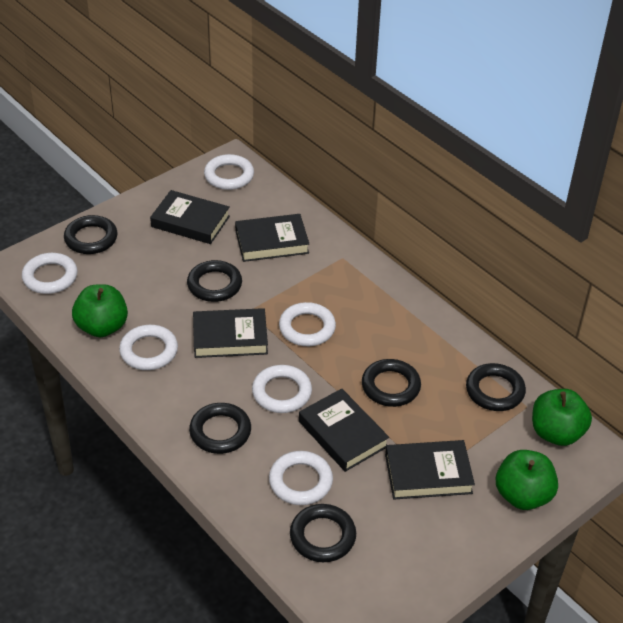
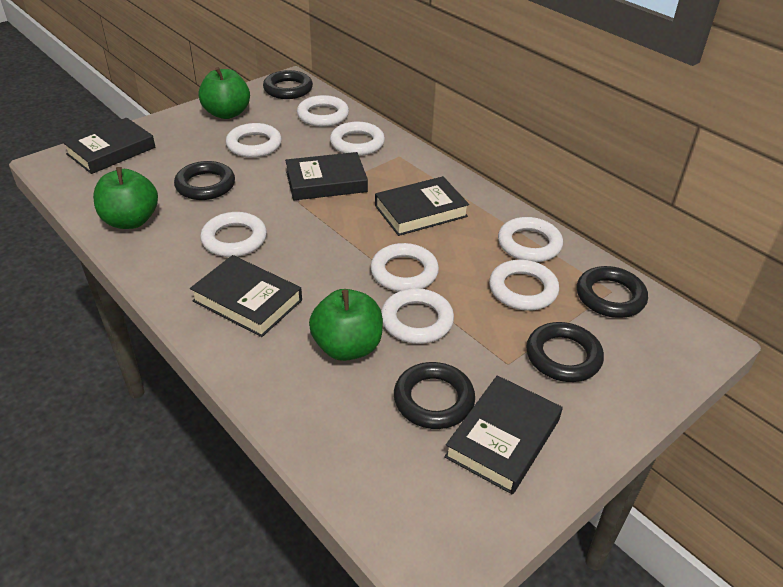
black ring: 6 -> 5
white ring: 6 -> 8

